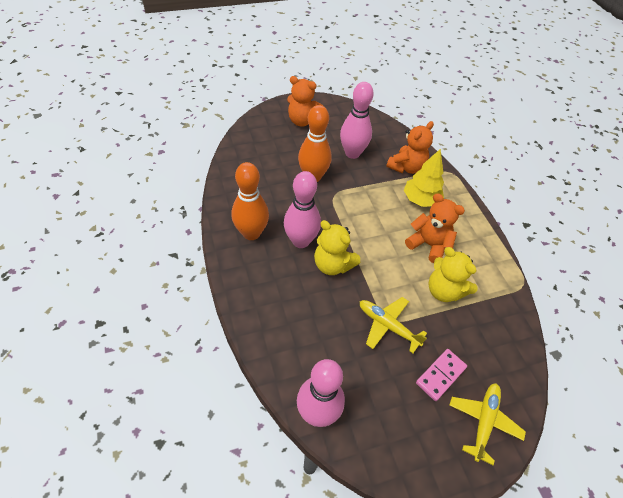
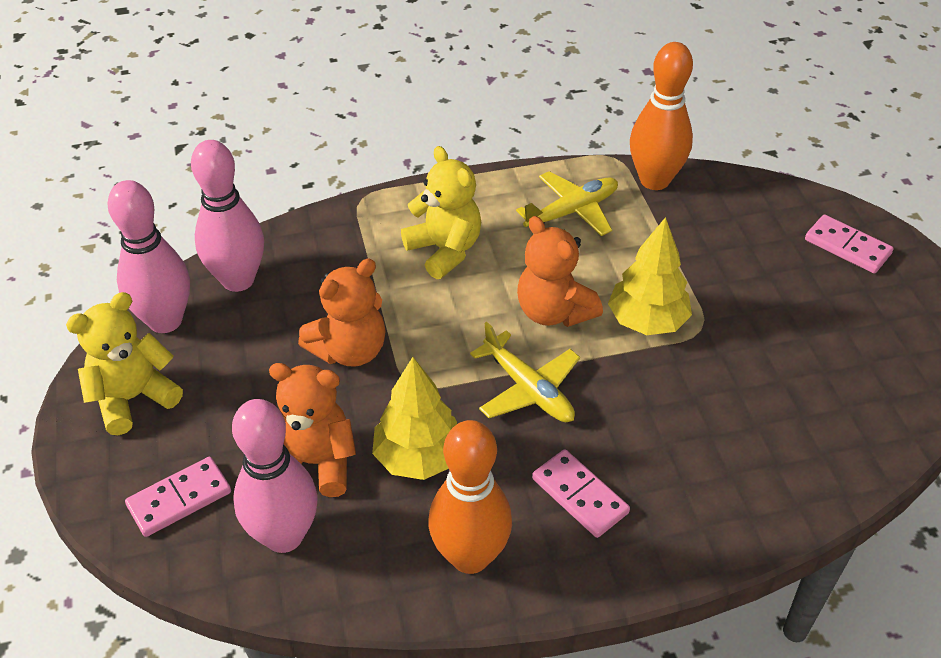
pink domino: 1 -> 3
yellow tree: 1 -> 2

